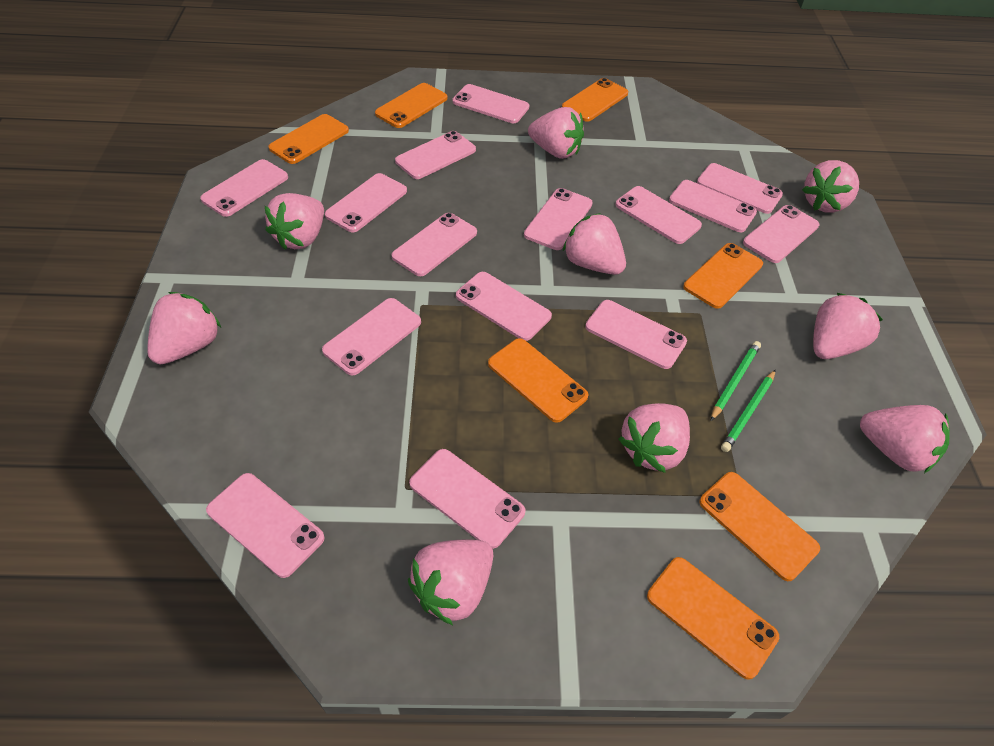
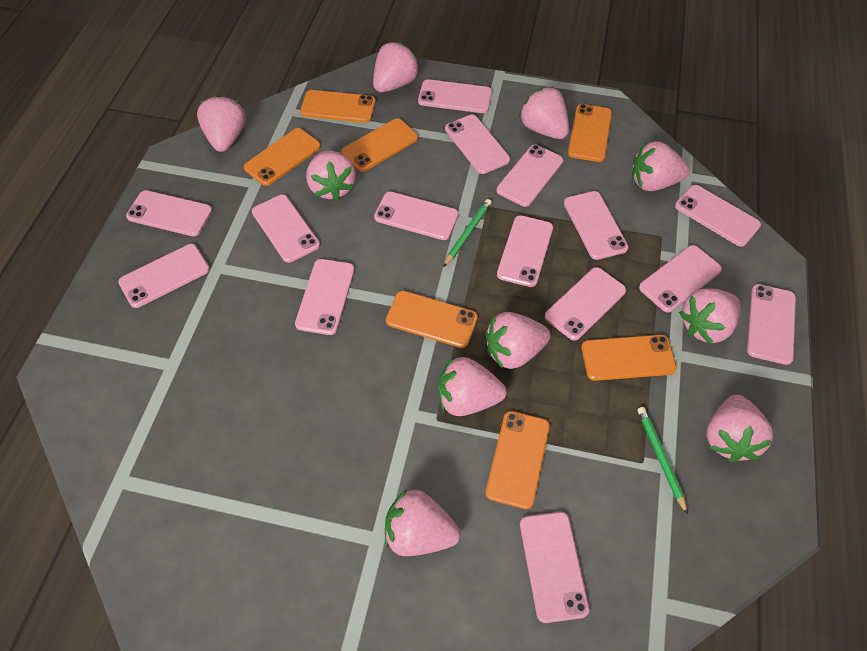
pink strawberry: 9 -> 10

